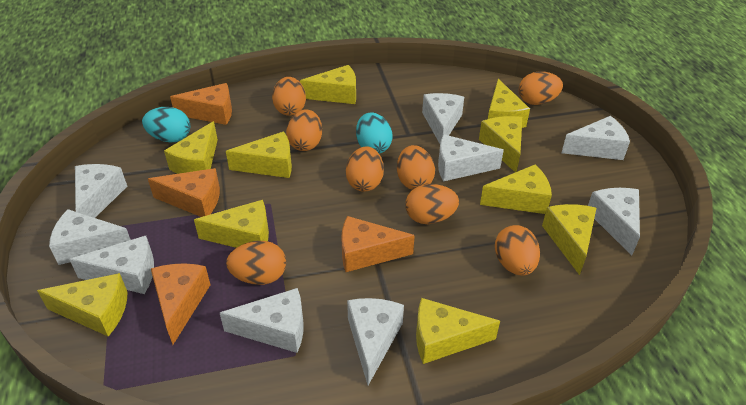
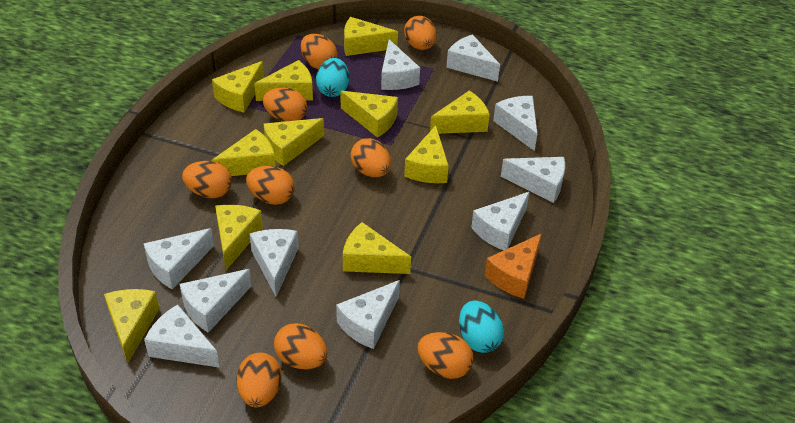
orange cheese: 4 -> 1
orange egg: 8 -> 9
white cheese: 9 -> 10
yellow cheese: 10 -> 11

